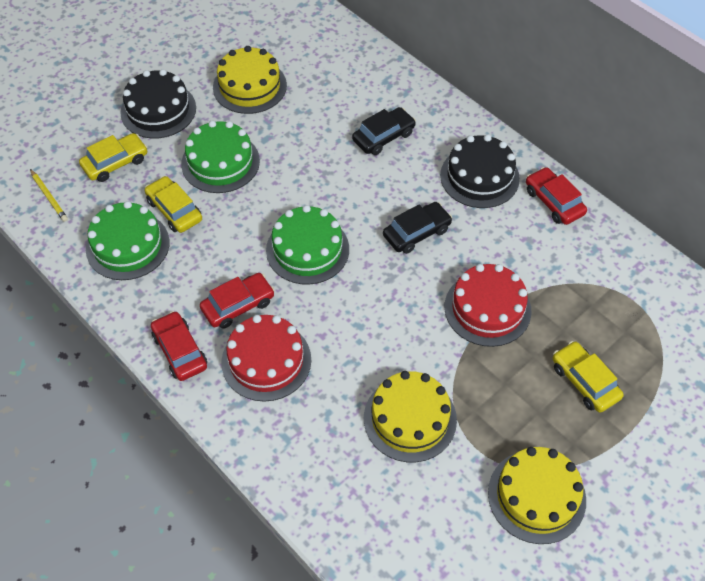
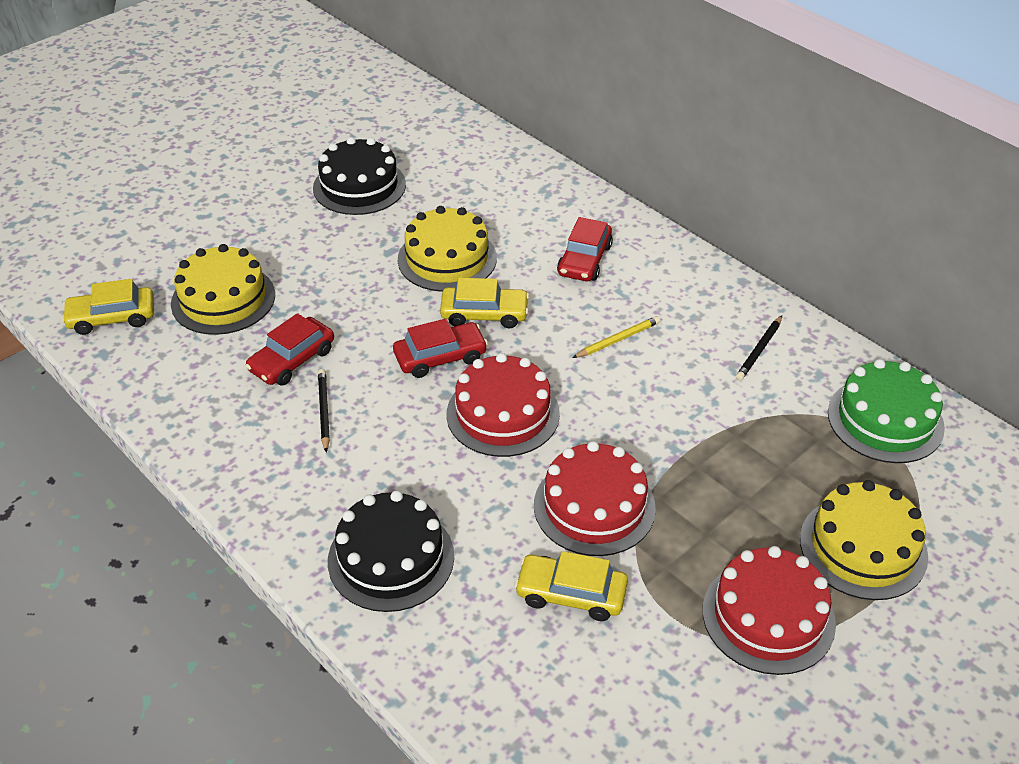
black car: 2 -> 0
black pencil: 0 -> 2
green cake: 3 -> 1
red cake: 2 -> 3

